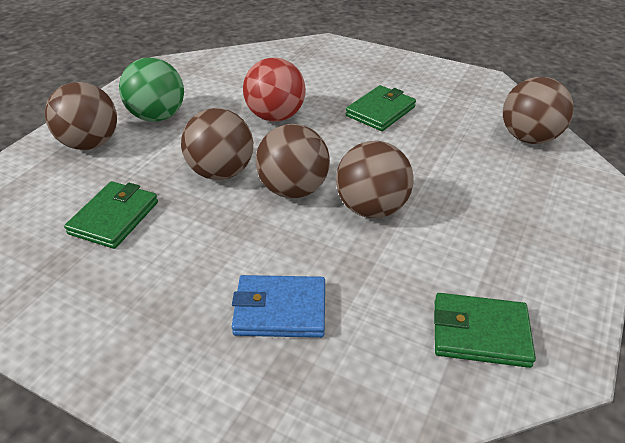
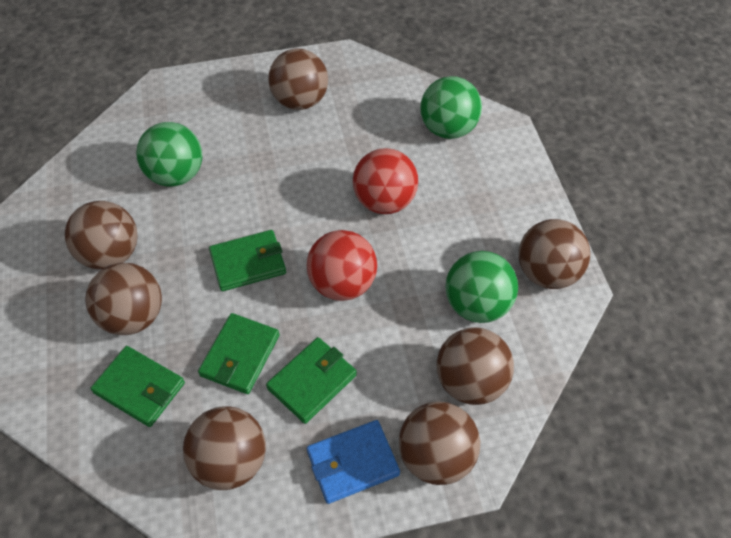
brown ball: 5 -> 7
green ball: 1 -> 3
green wallet: 3 -> 4
red ball: 1 -> 2

